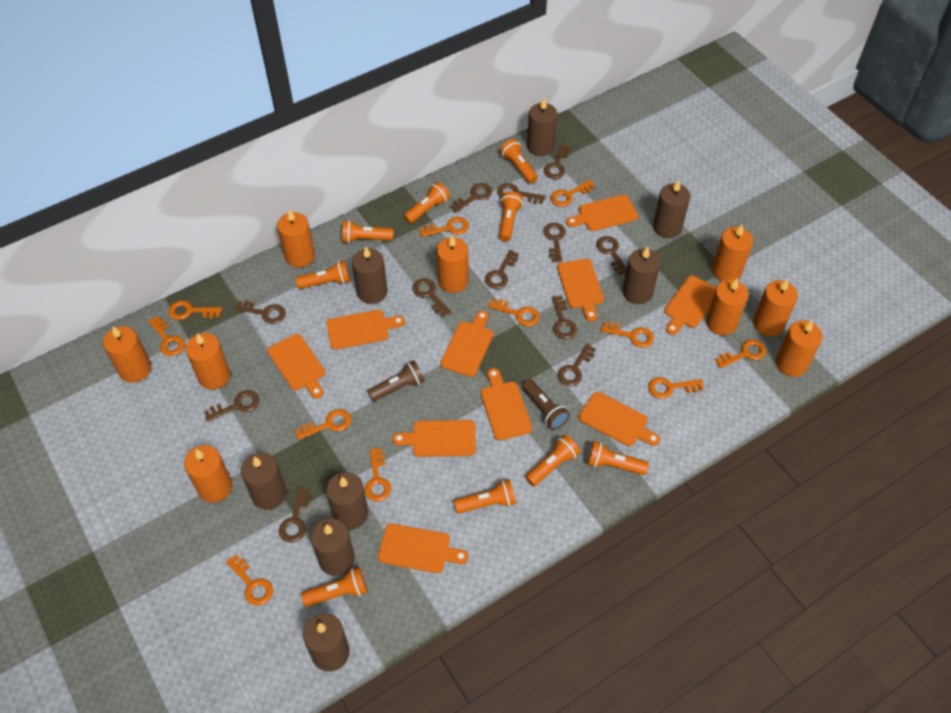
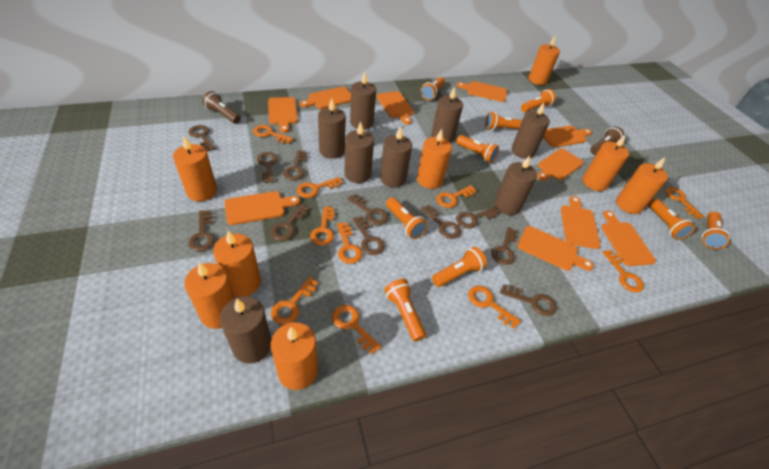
brown key: 12 -> 11
orange candle: 9 -> 8
orange key: 11 -> 10

